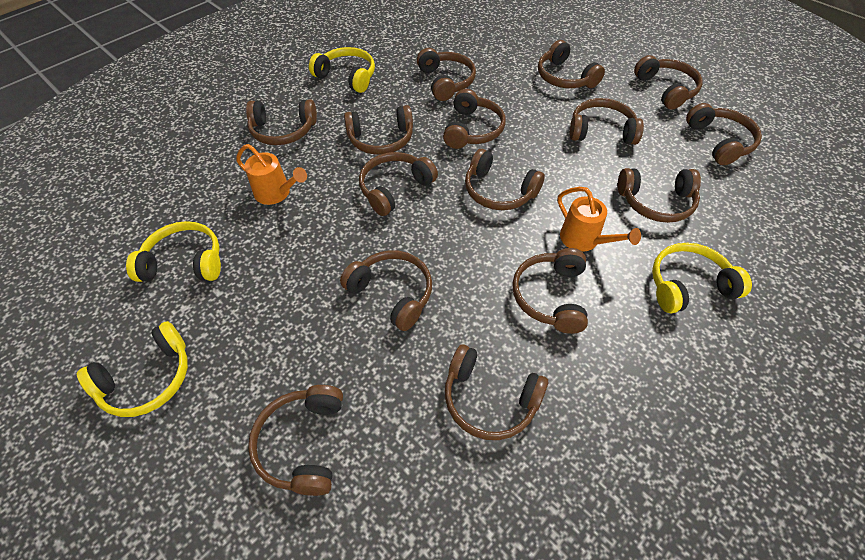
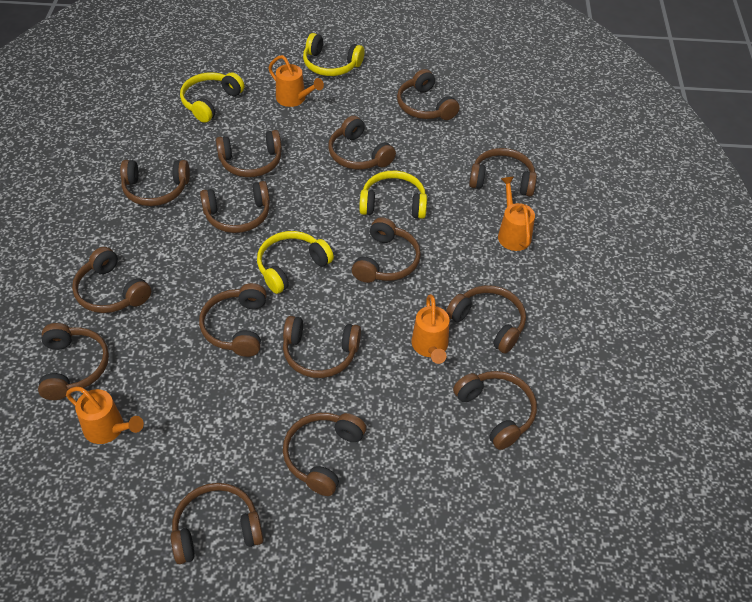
orange watering can: 2 -> 4

